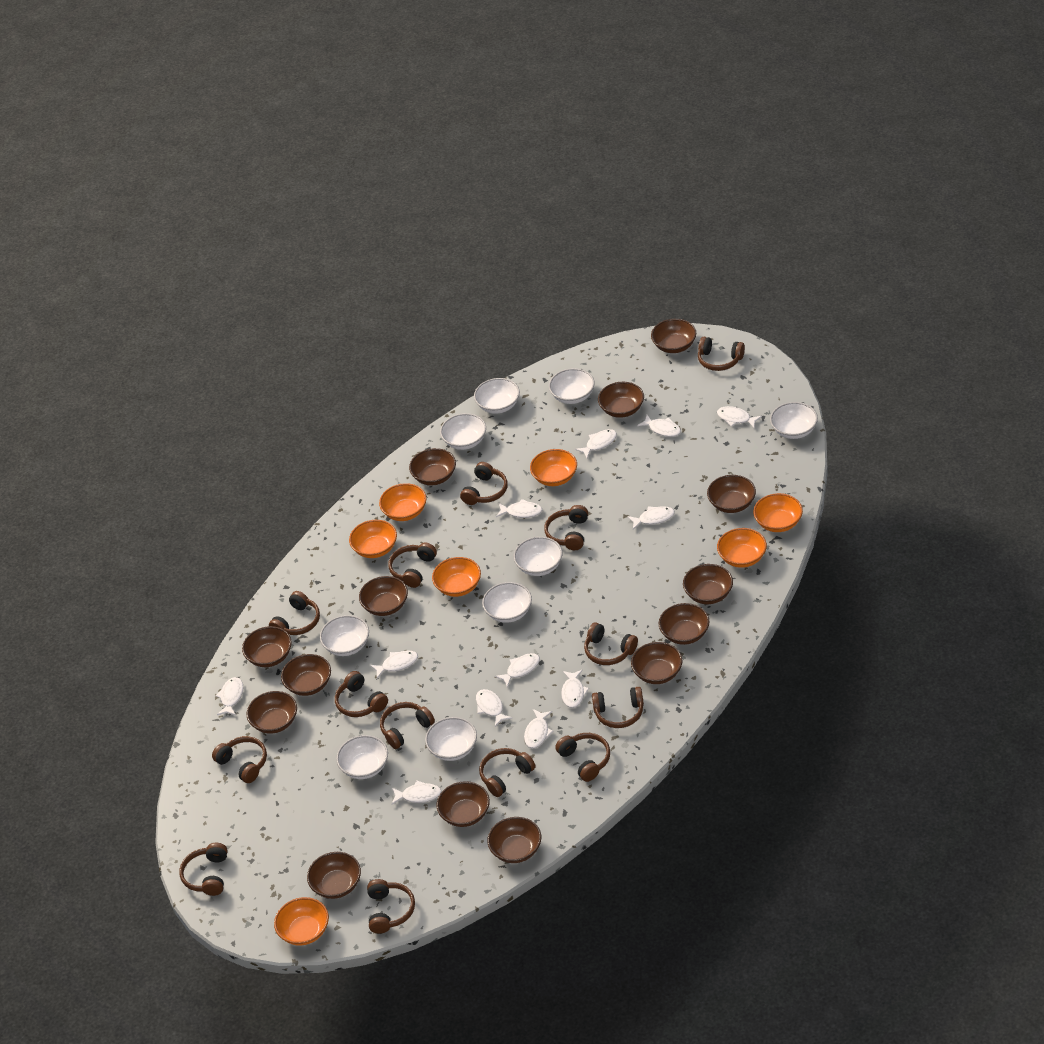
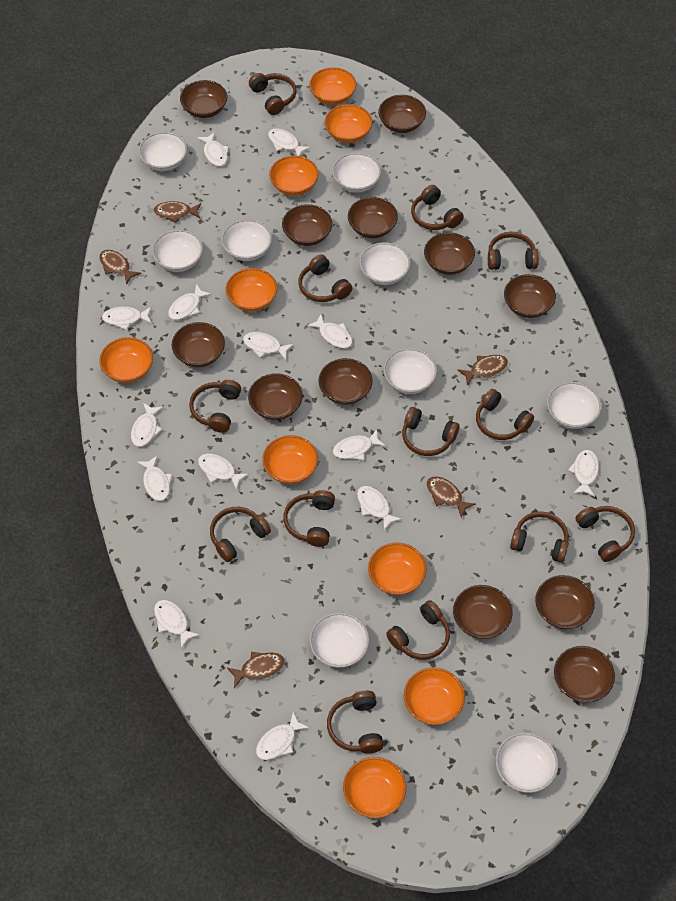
brown bowl: 14 -> 12
brown fish: 0 -> 5
brown headphones: 14 -> 13
orange bowl: 7 -> 9
white fish: 12 -> 14

